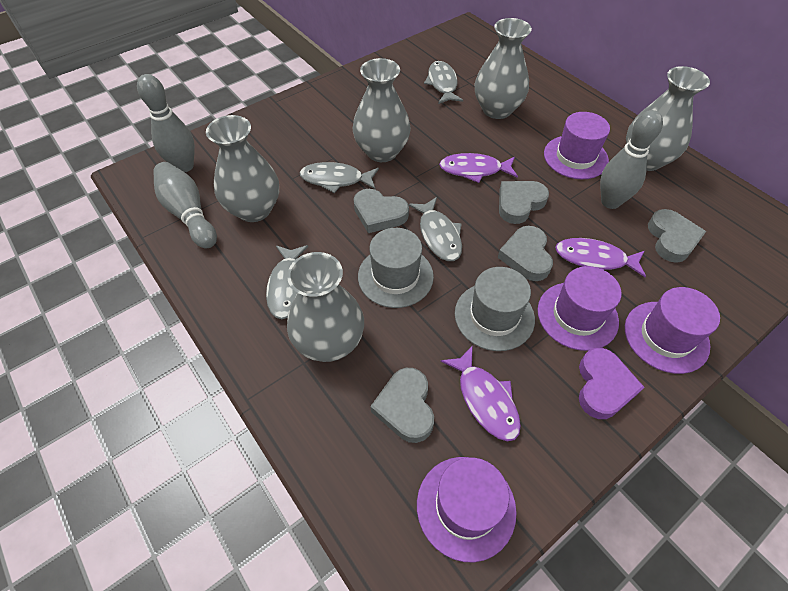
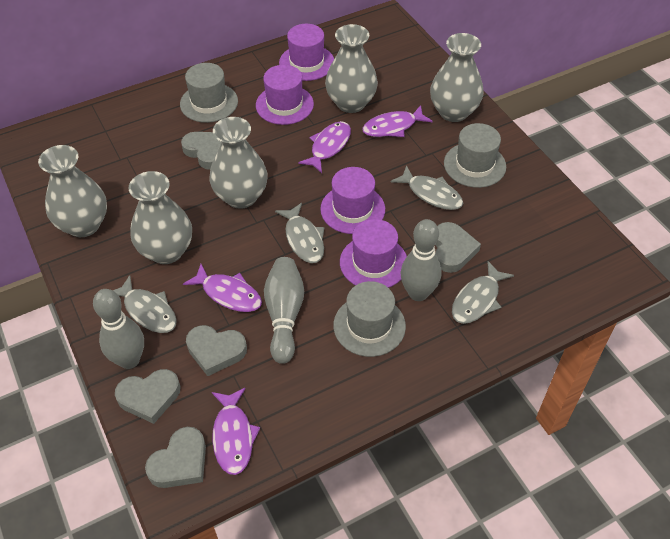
grey hat: 2 -> 3
purple fish: 3 -> 4
purple heart: 1 -> 0

